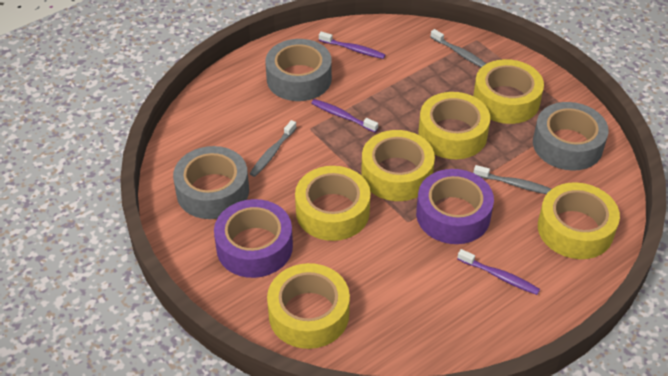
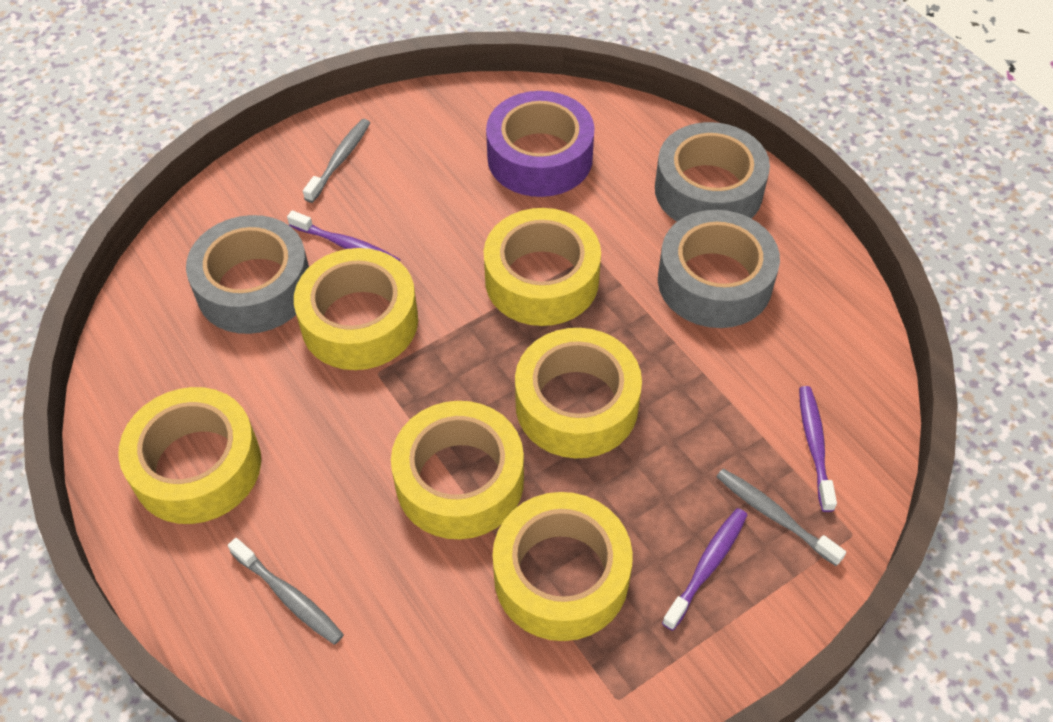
purple tape: 2 -> 1

